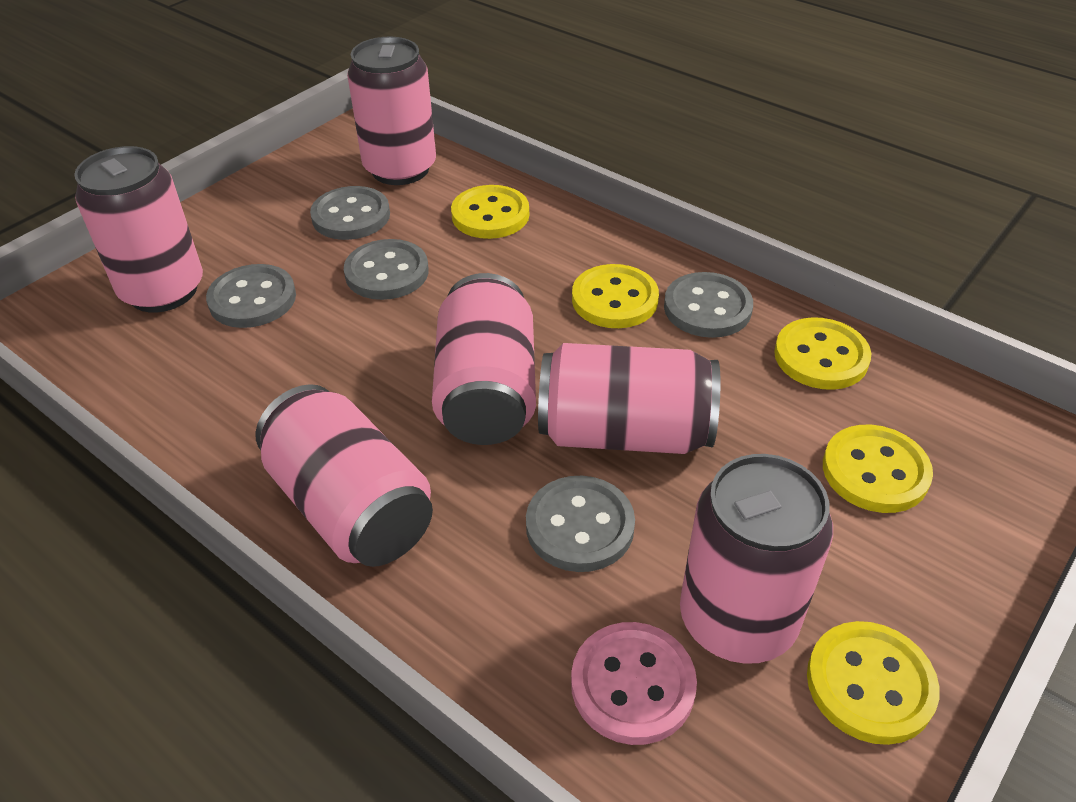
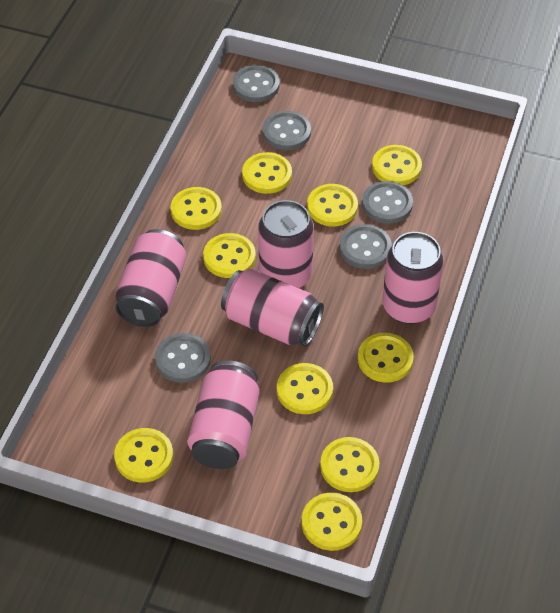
pink button: 1 -> 0
pink can: 6 -> 5
yellow button: 5 -> 10

